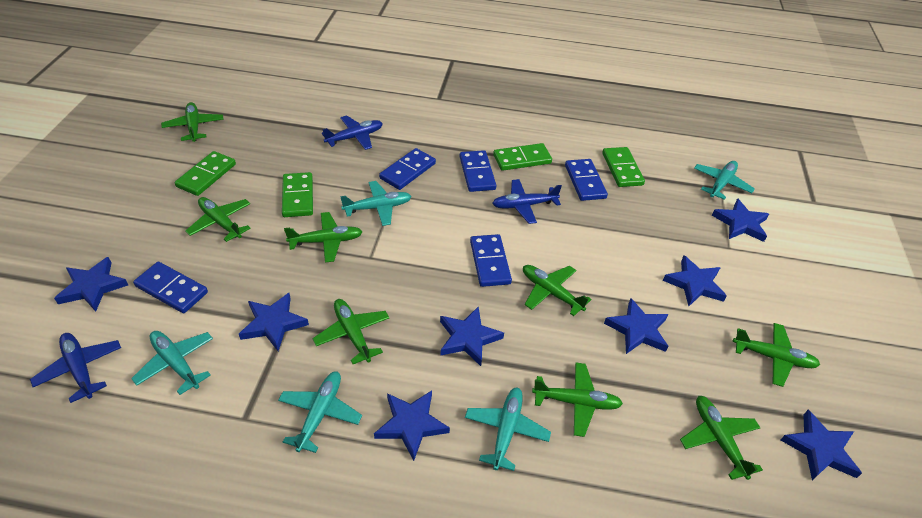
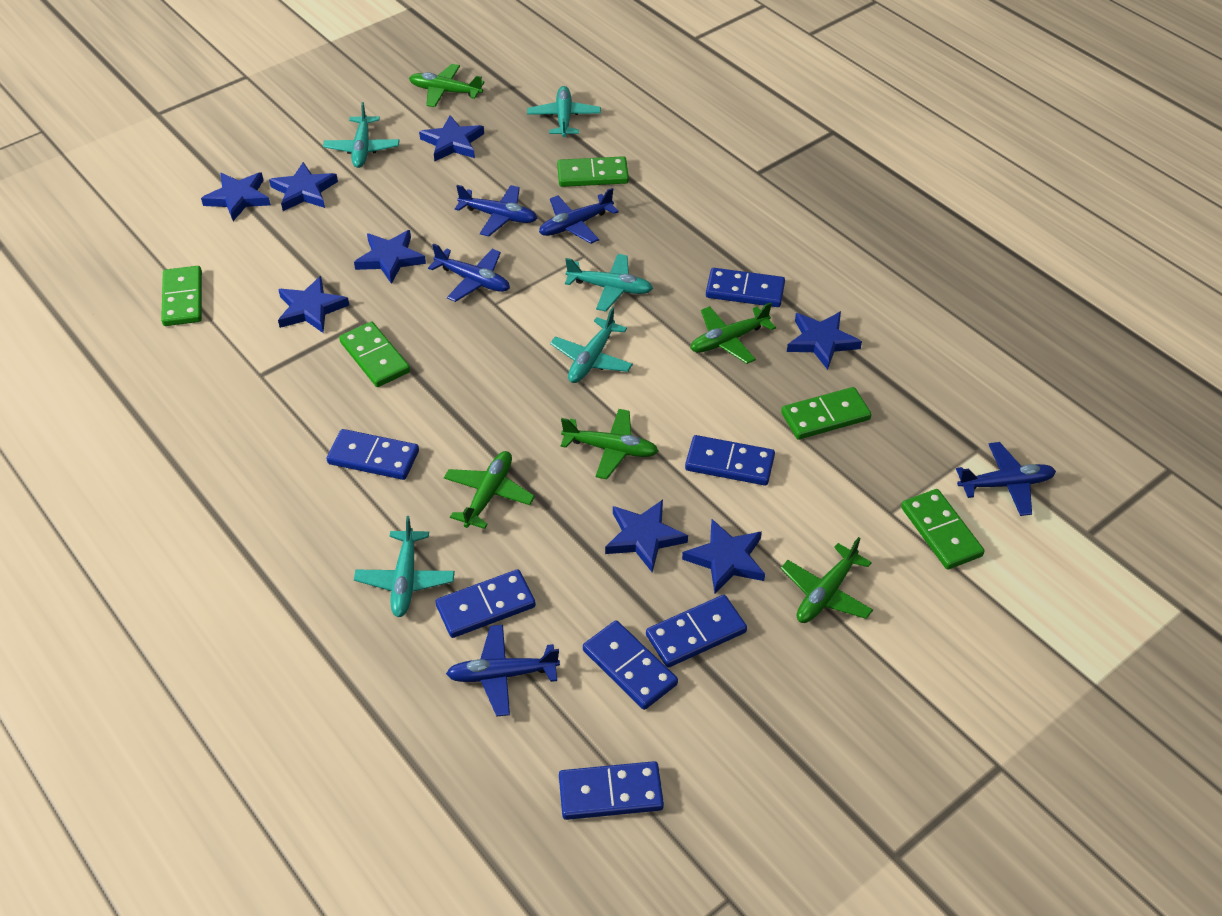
blue domino: 5 -> 7
blue plane: 3 -> 5
green domino: 4 -> 5
green plane: 8 -> 5

